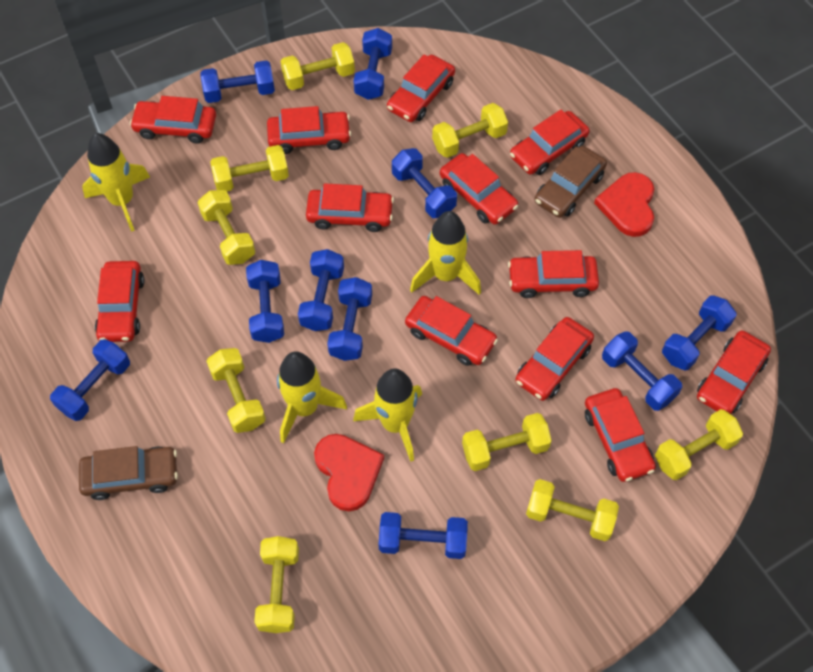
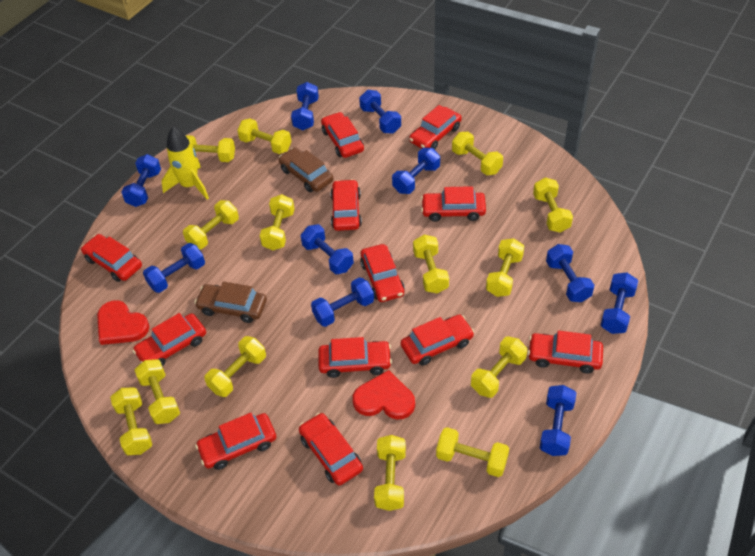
yellow dumbbell: 9 -> 14
yellow rocket: 4 -> 1

